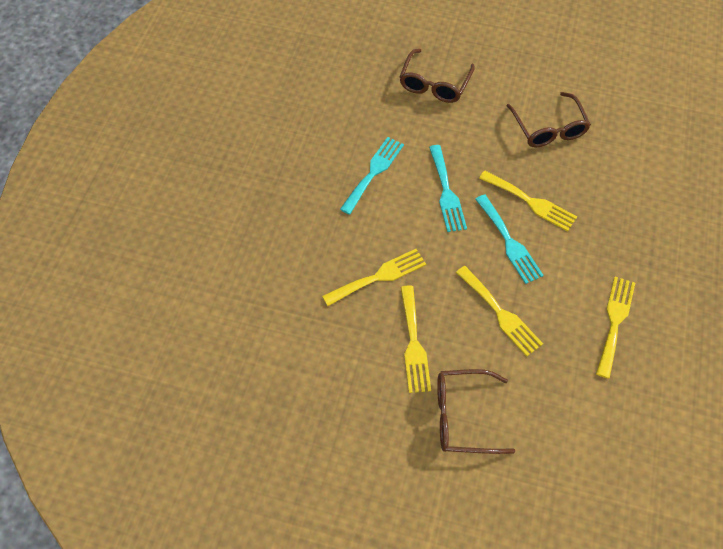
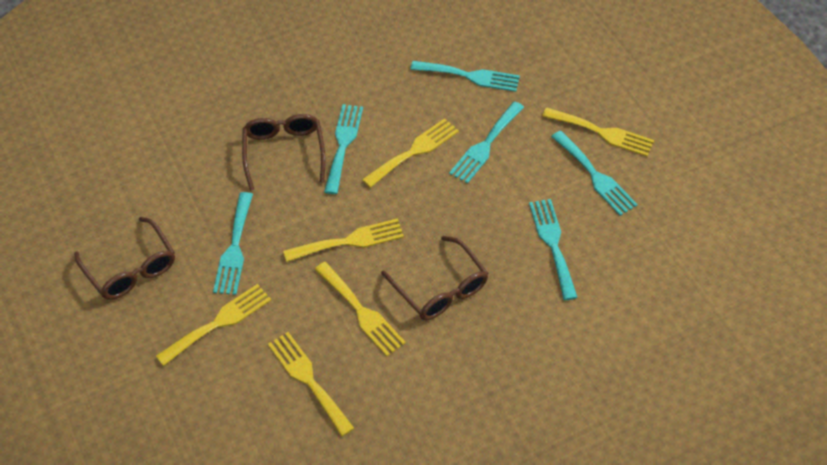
turquoise fork: 3 -> 6
yellow fork: 5 -> 6

